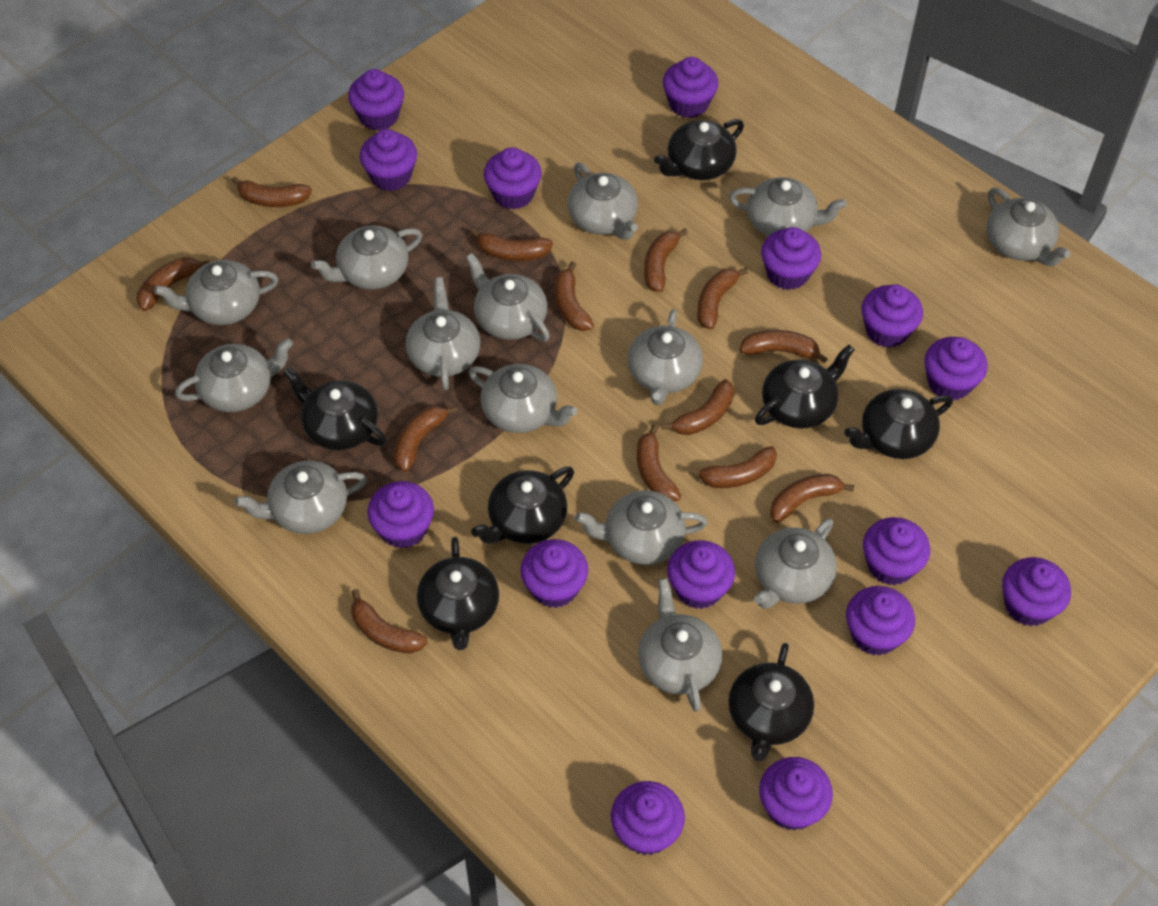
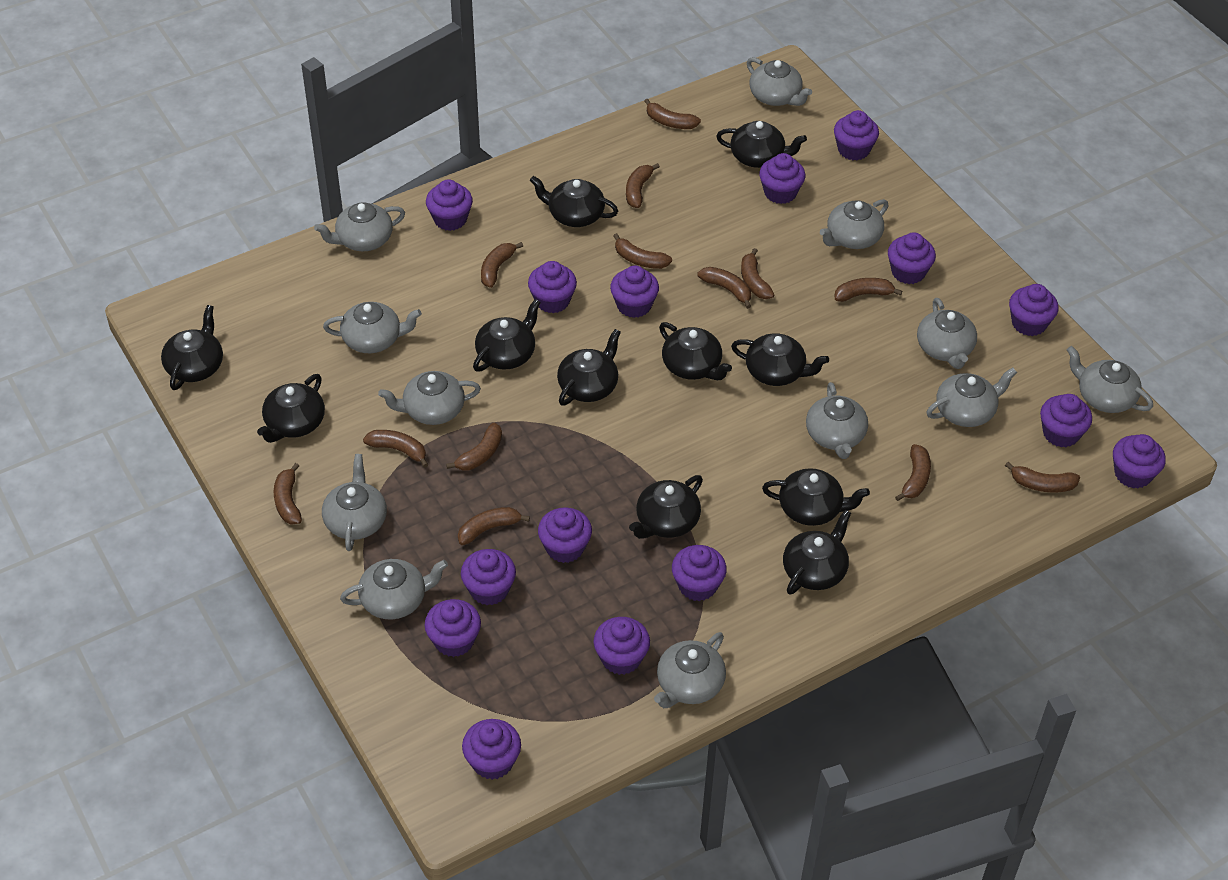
black teapot: 7 -> 11
grey teapot: 14 -> 12

